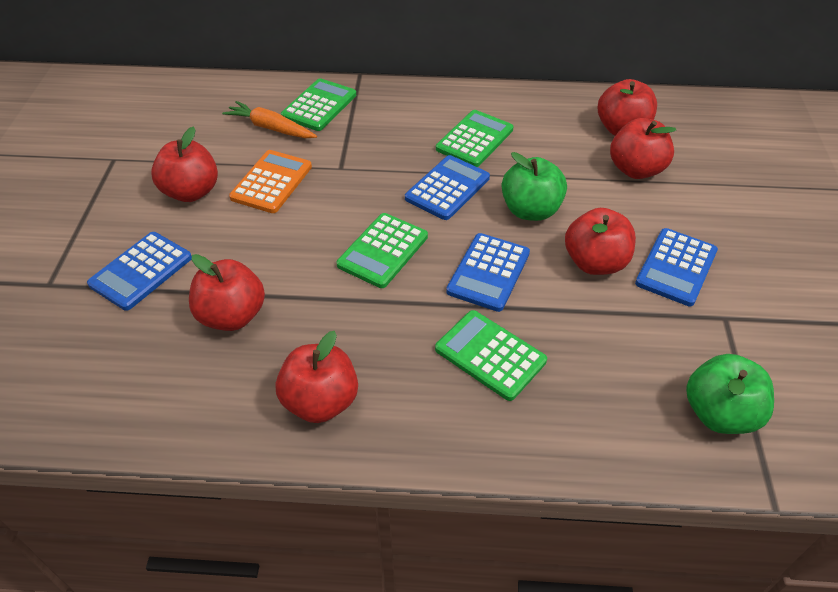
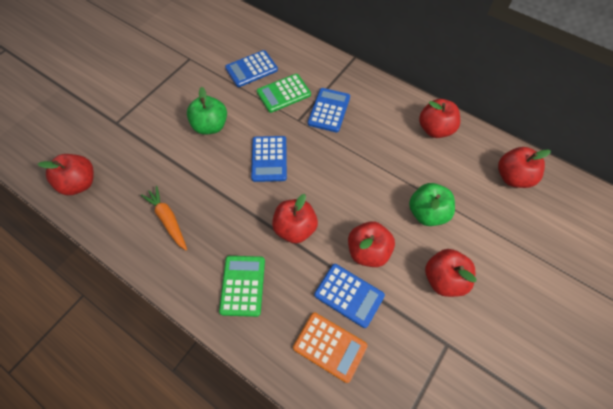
green calculator: 4 -> 2

